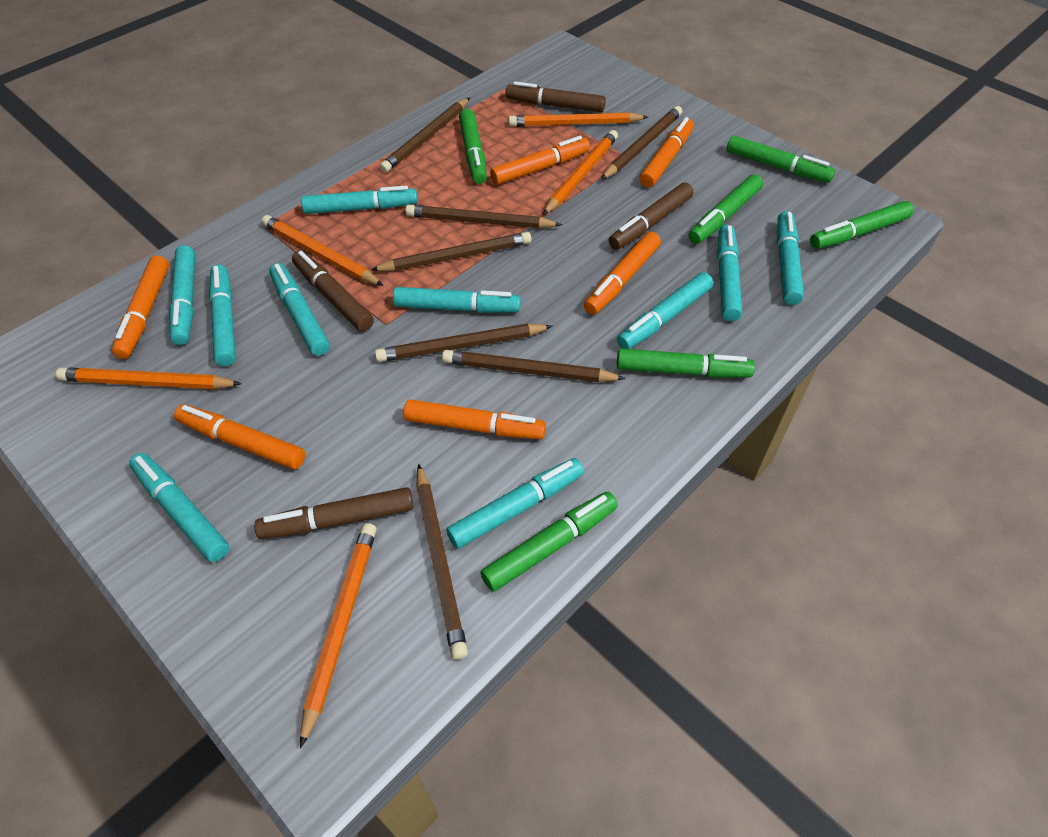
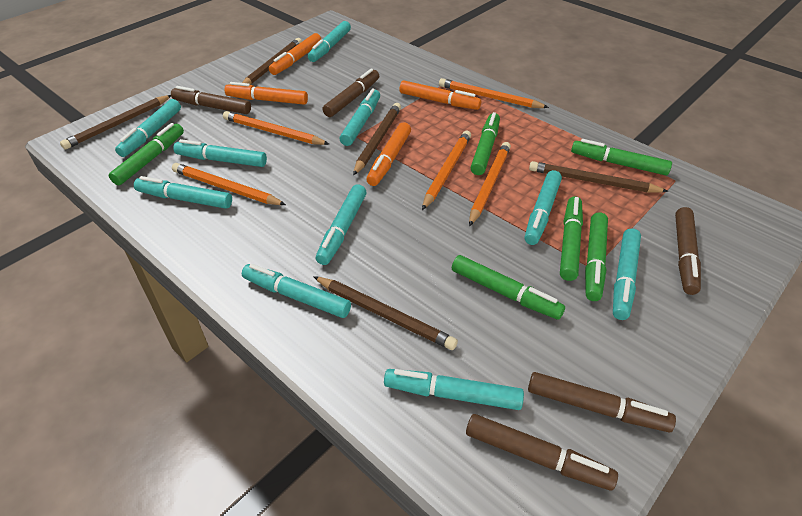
brown marker: 4 -> 5
brown pencil: 7 -> 5
orange marker: 6 -> 4

